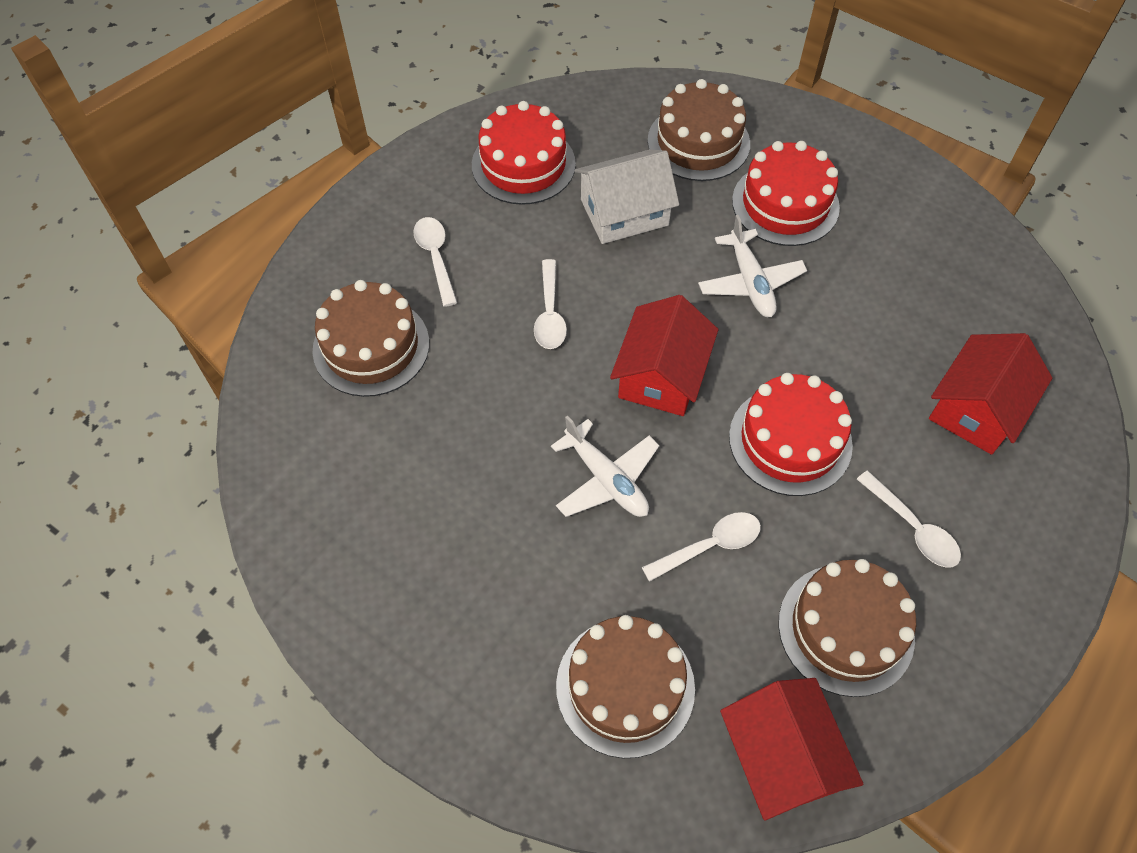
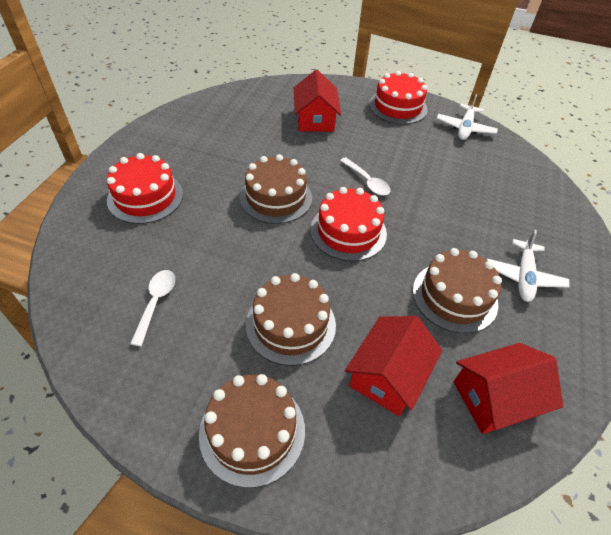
white house: 1 -> 0
white spoon: 4 -> 2

